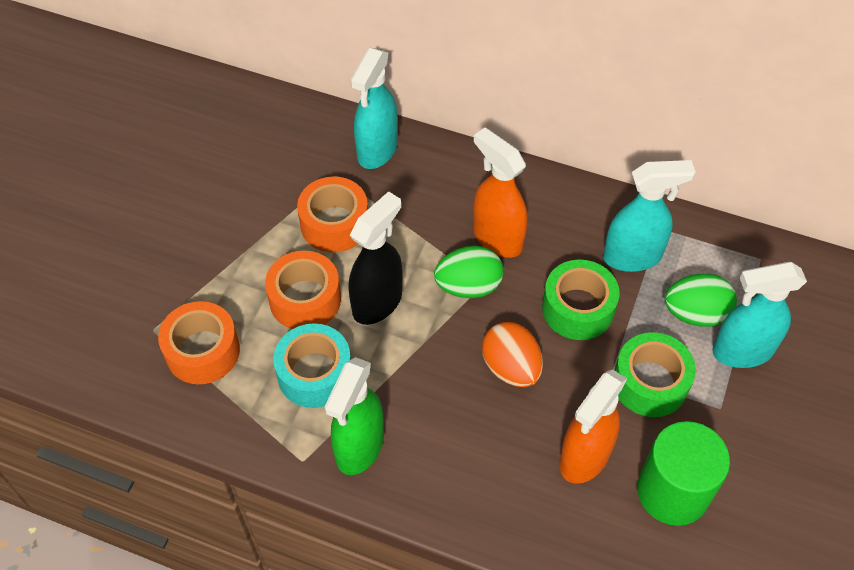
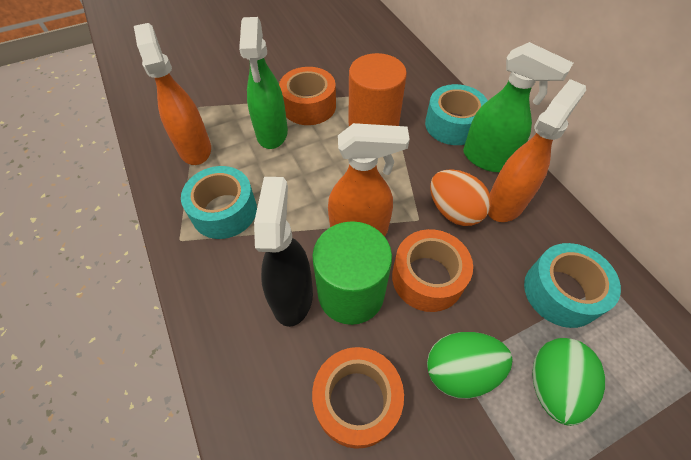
green spray bottle: 1 -> 2
green tape: 2 -> 0
orange cylinder: 0 -> 1
orange spray bottle: 2 -> 3
turquoise spray bottle: 3 -> 0
turquoise tape: 1 -> 3

